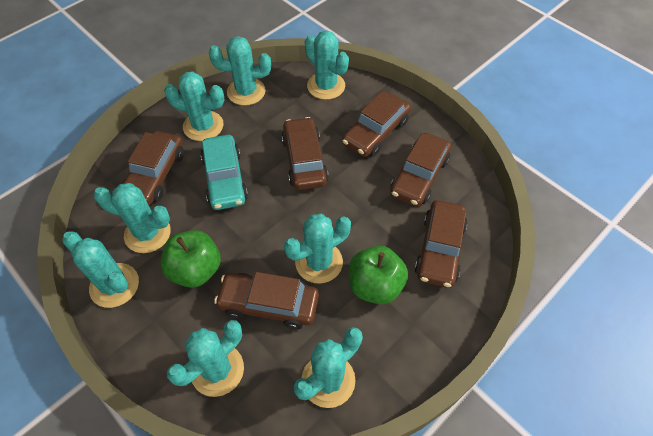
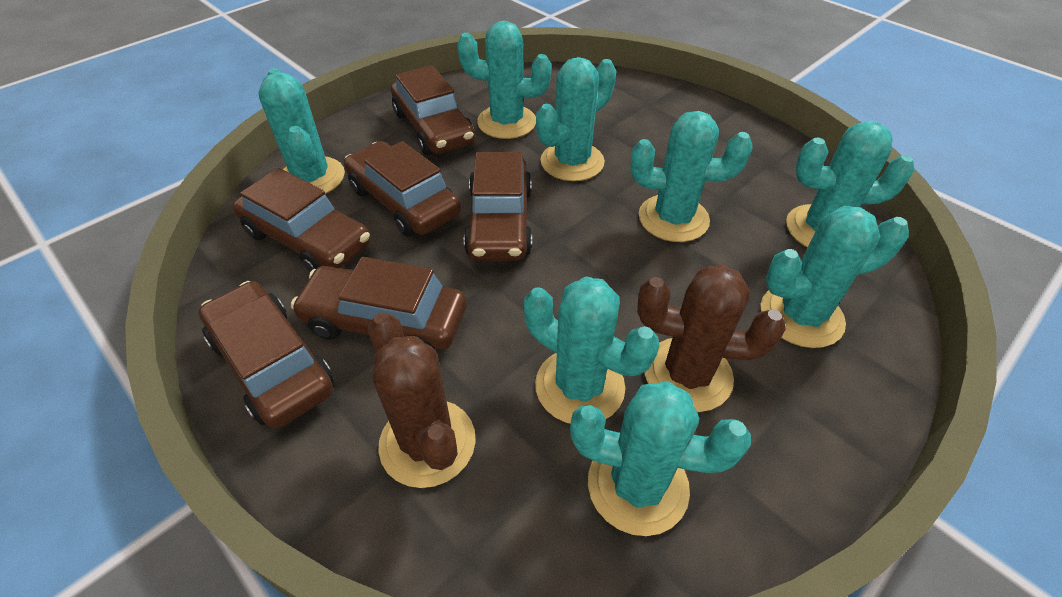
brown cactus: 0 -> 2
green apple: 2 -> 0
turquoise car: 1 -> 0

